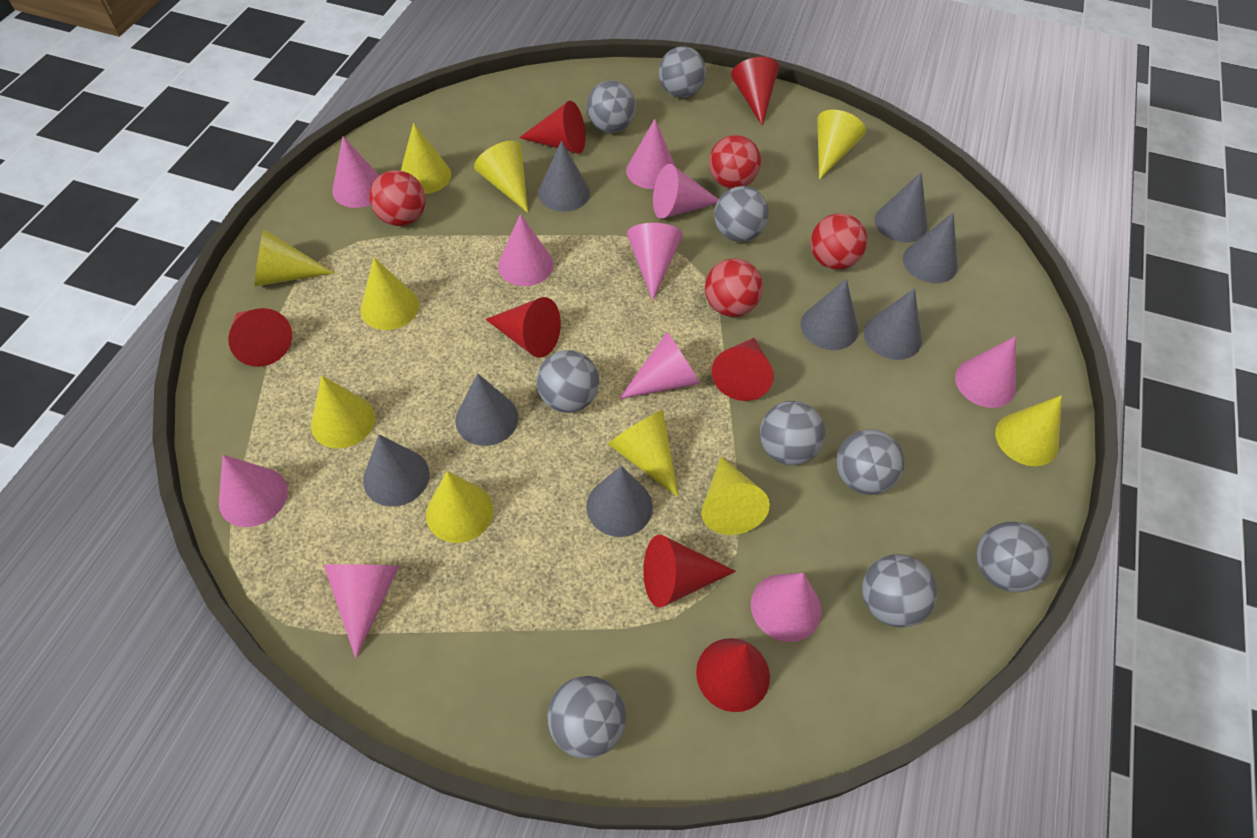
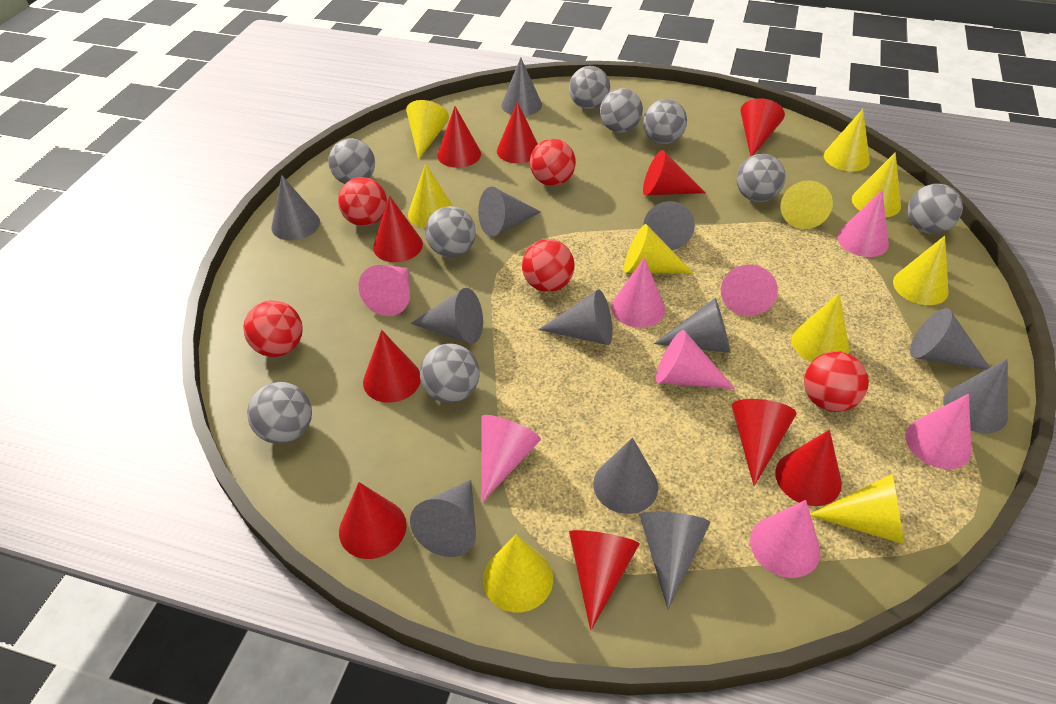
grey cone: 8 -> 12
pink cone: 10 -> 8
red ball: 4 -> 5
red cone: 7 -> 10

